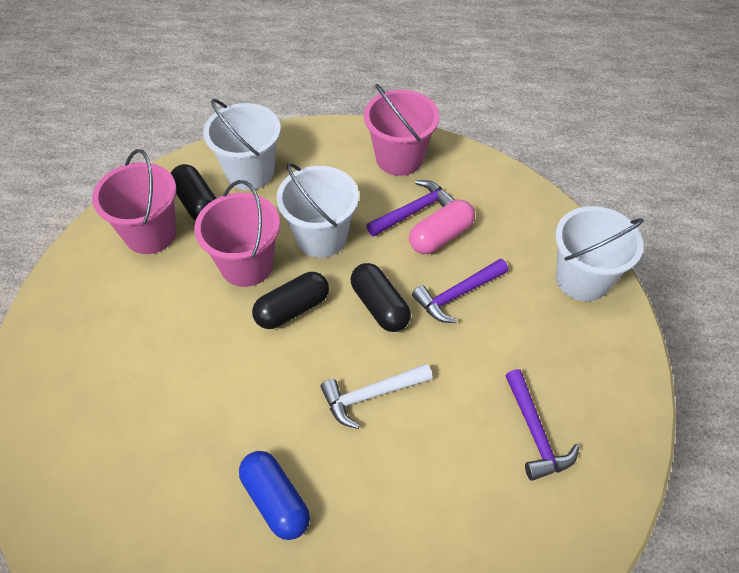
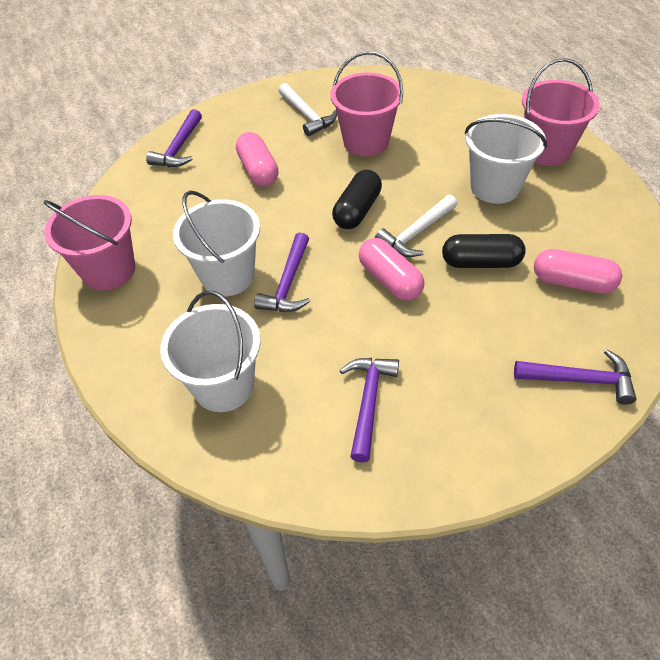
black capsule: 3 -> 2
blue capsule: 1 -> 0
pink capsule: 1 -> 3
purple hammer: 3 -> 4
white hammer: 1 -> 2

